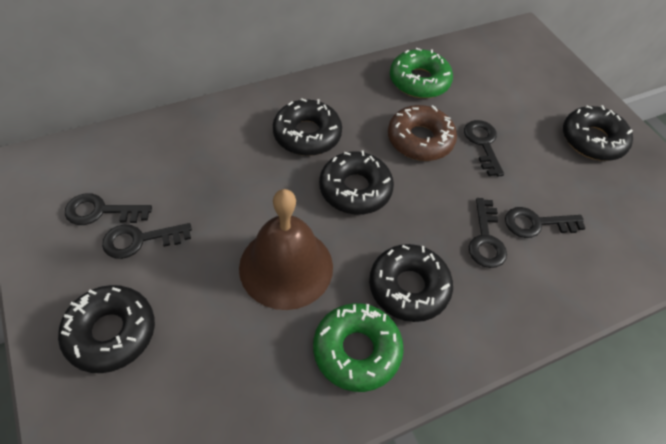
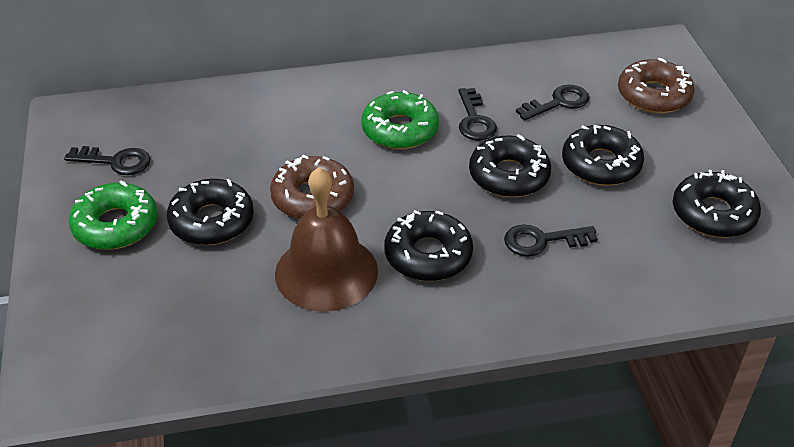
black key: 5 -> 4
brown donut: 1 -> 2

